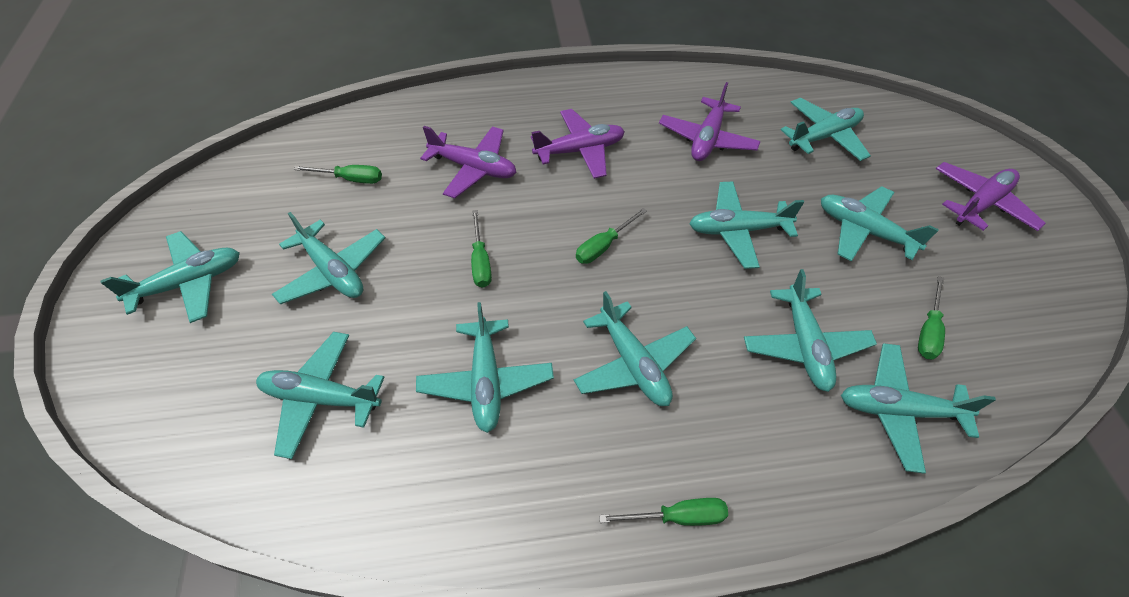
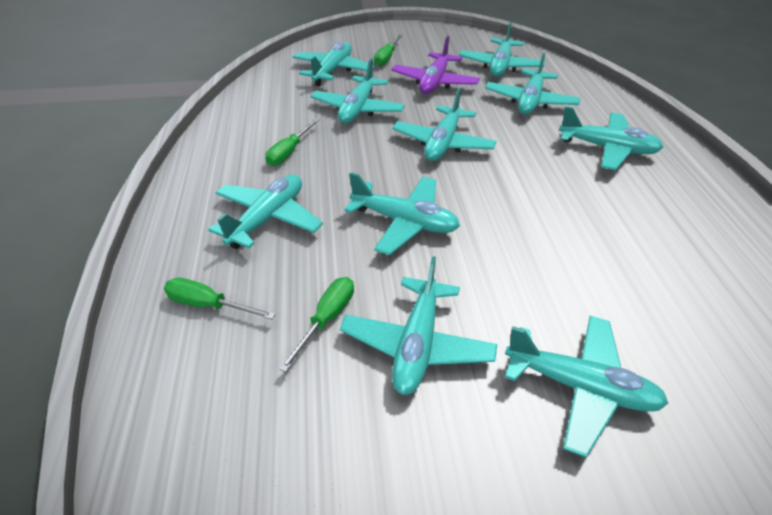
green screwdriver: 5 -> 4
purple plane: 4 -> 1

